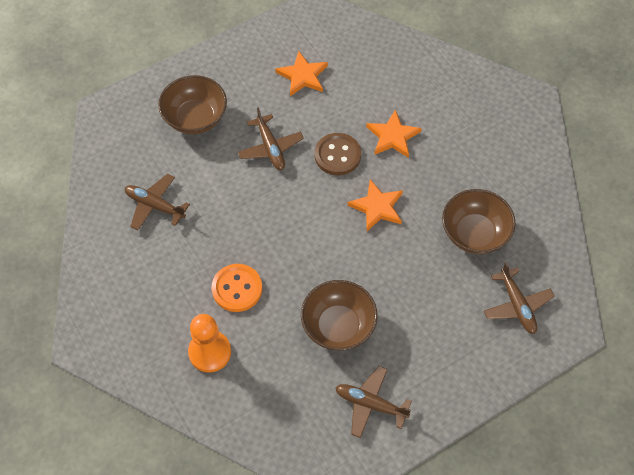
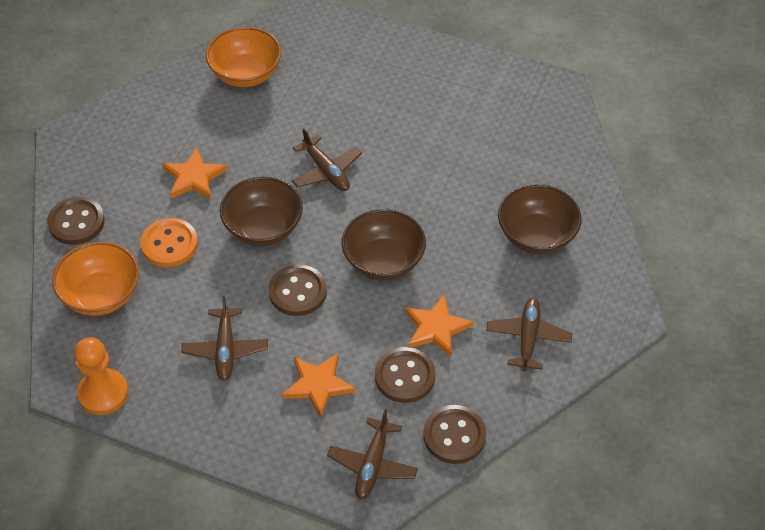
brown button: 1 -> 4
orange bowl: 0 -> 2

